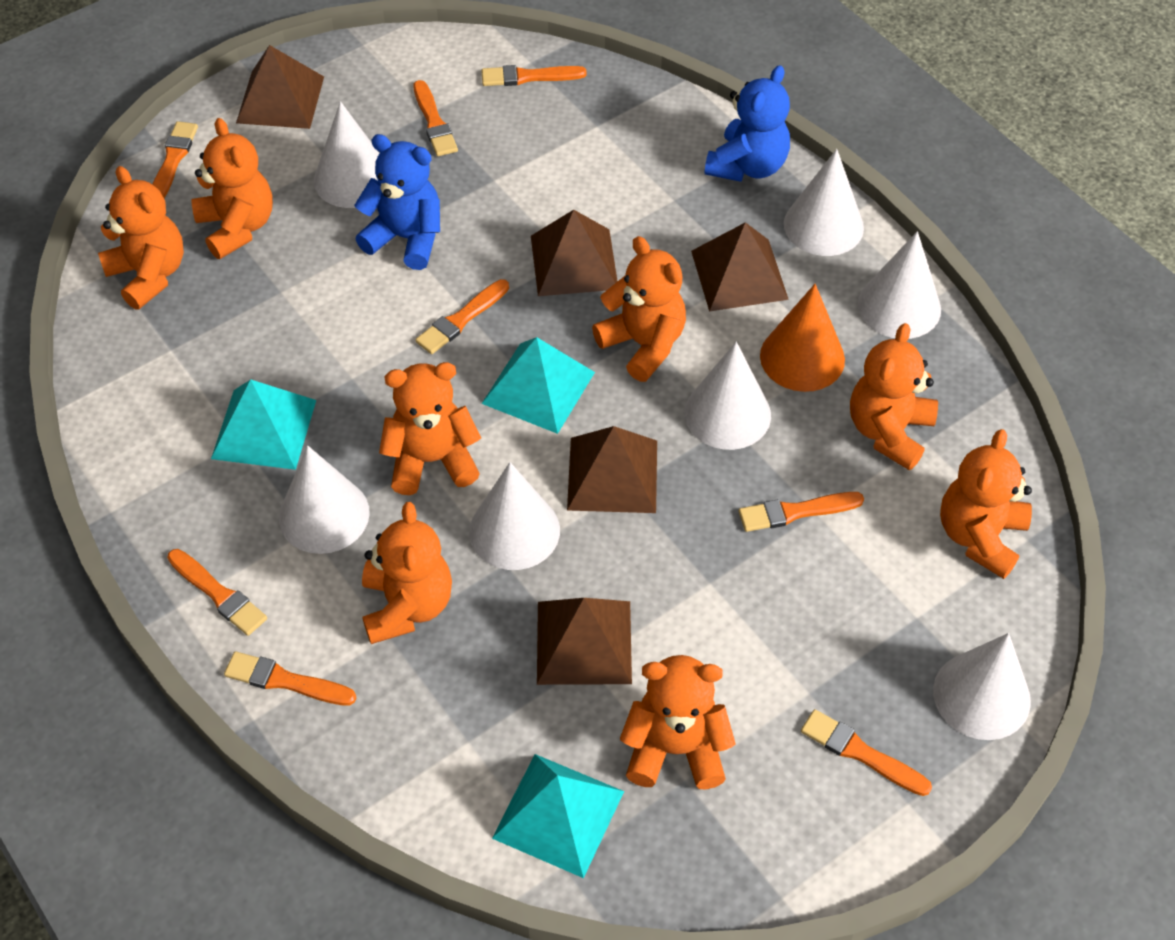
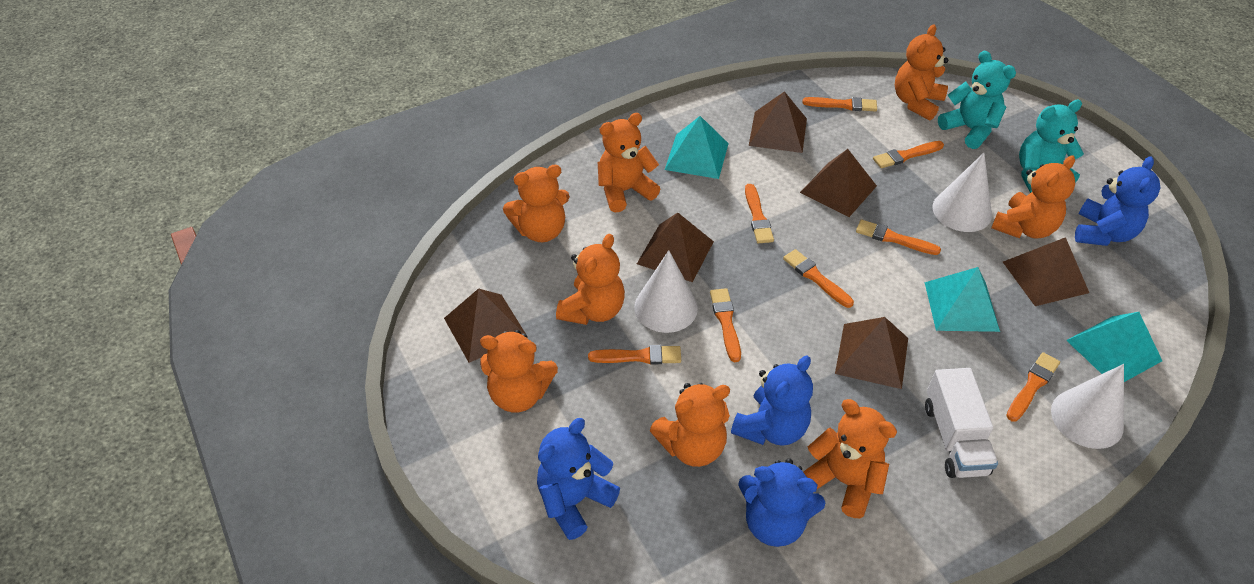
blue teddy bear: 2 -> 4
brown pyramid: 5 -> 6
orange cone: 1 -> 0
turquoise teddy bear: 0 -> 2
white cone: 7 -> 3
white truck: 0 -> 1

